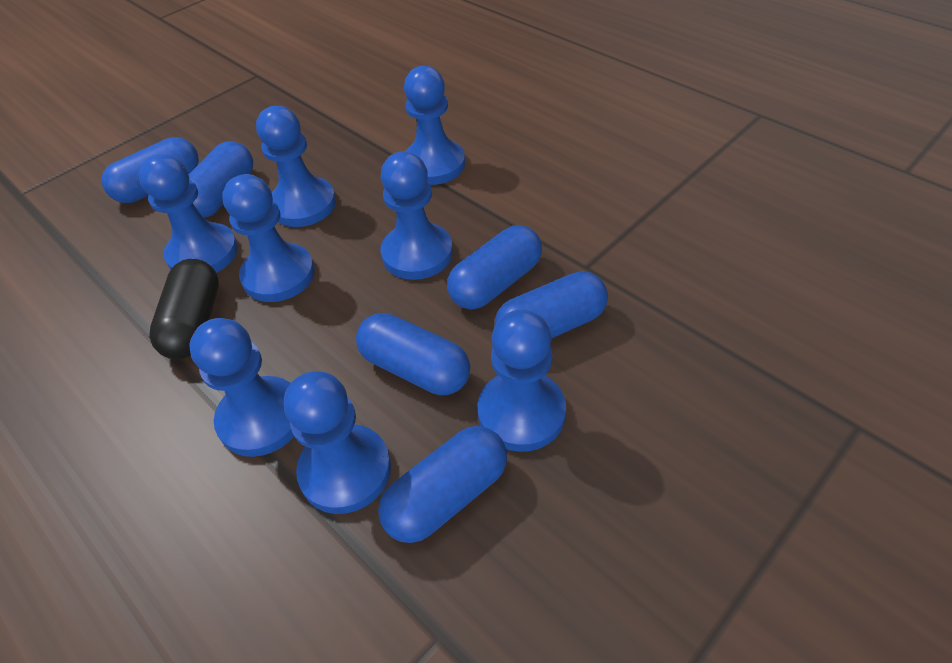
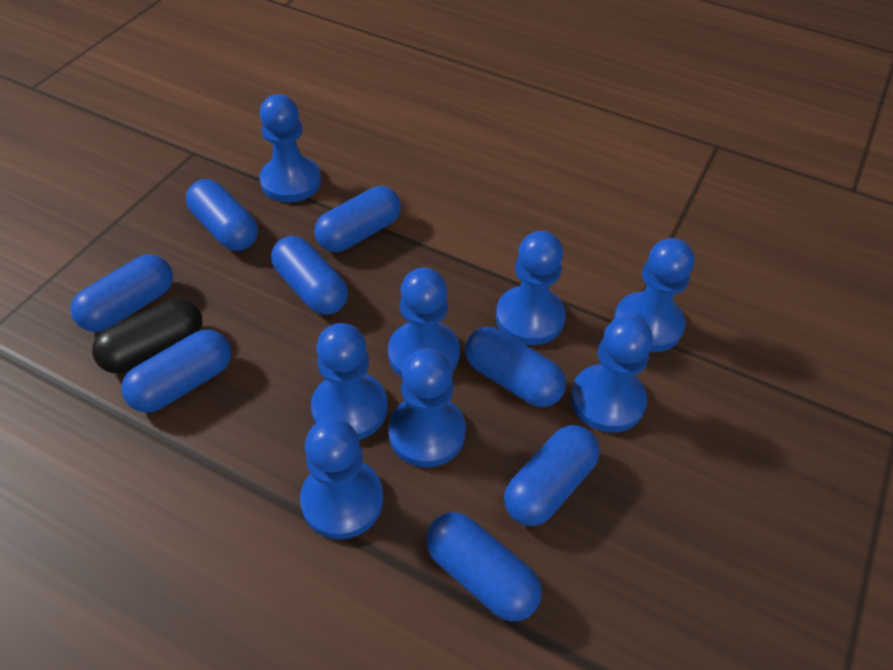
blue capsule: 6 -> 8

